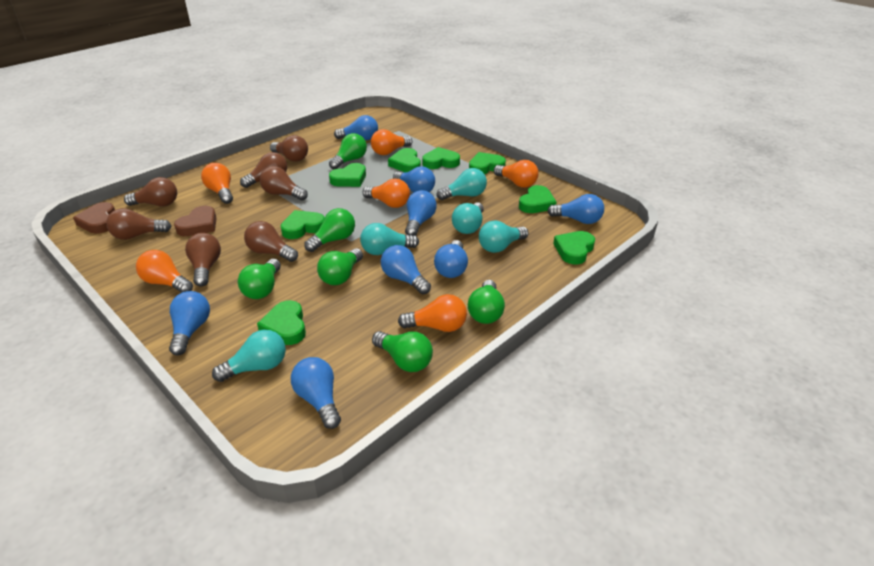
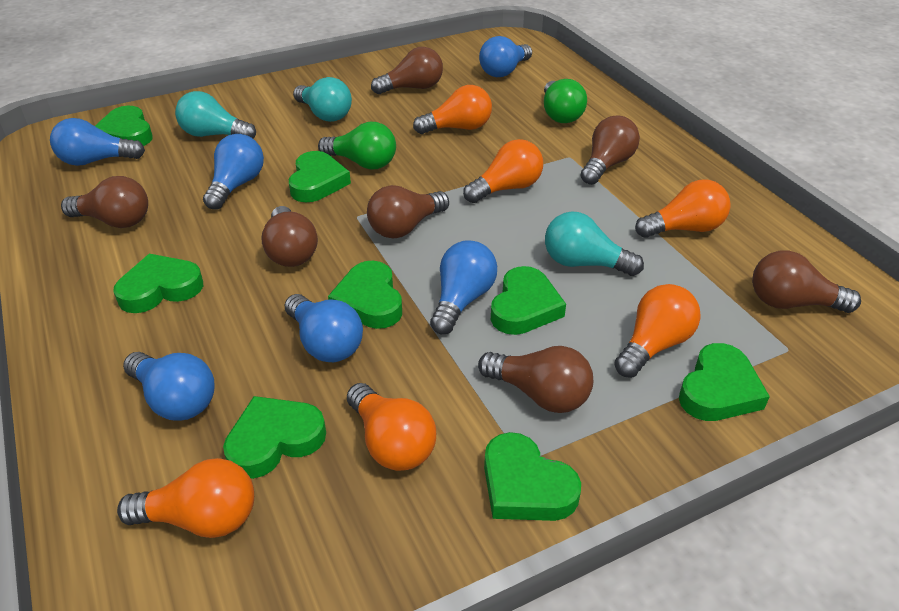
blue light bulb: 8 -> 6
brown heart: 2 -> 0
green light bulb: 6 -> 2
turquoise light bulb: 5 -> 3

